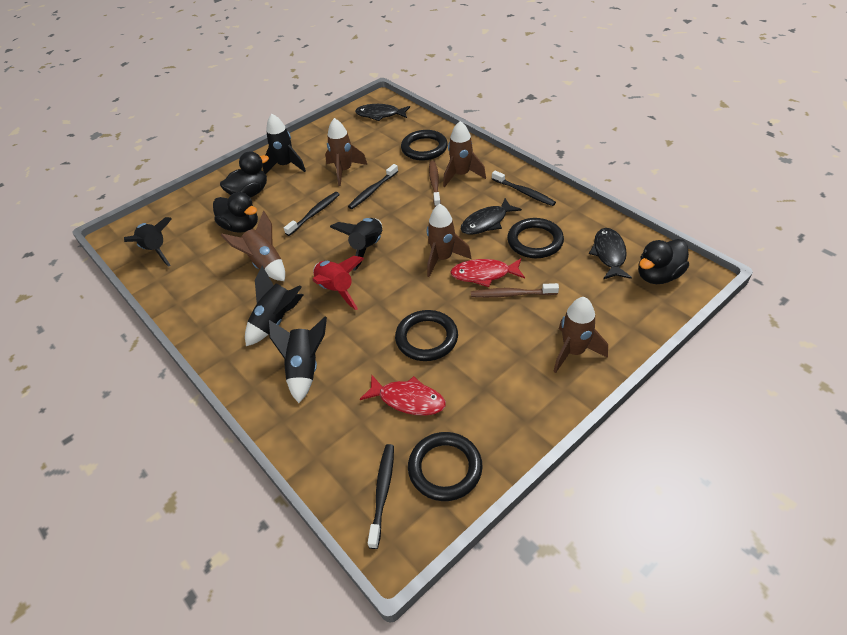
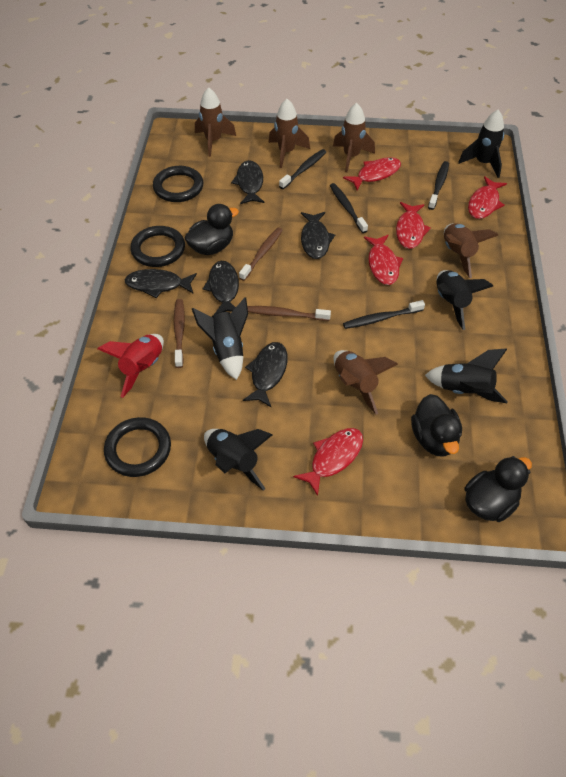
black fish: 3 -> 5
black ring: 4 -> 3
brown toothbrush: 2 -> 3
red fish: 2 -> 5

